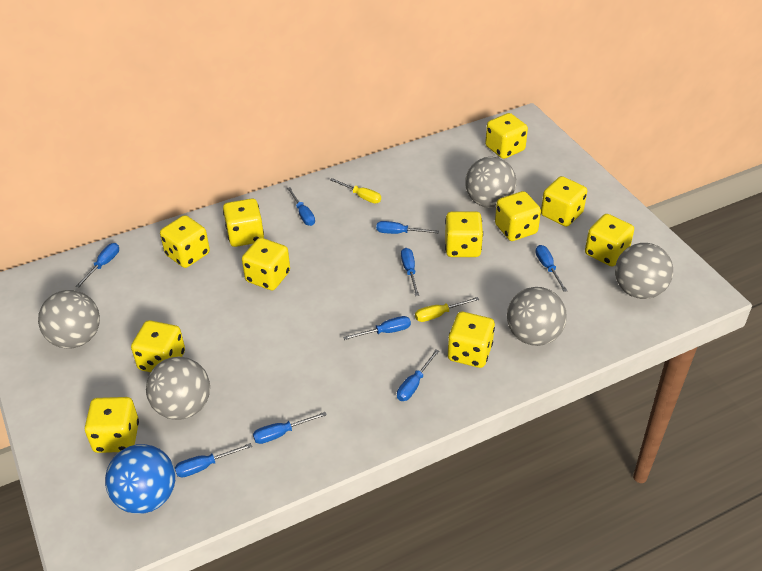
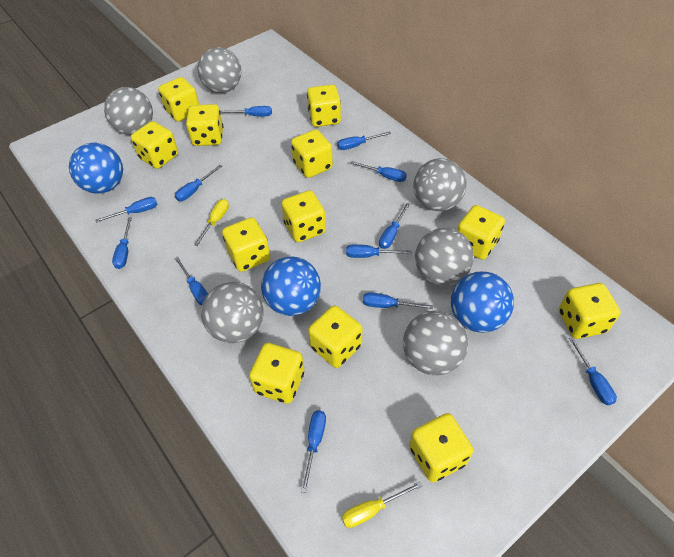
blue ball: 1 -> 3
blue screwdriver: 9 -> 12
grey ball: 5 -> 6
yellow dice: 11 -> 12

